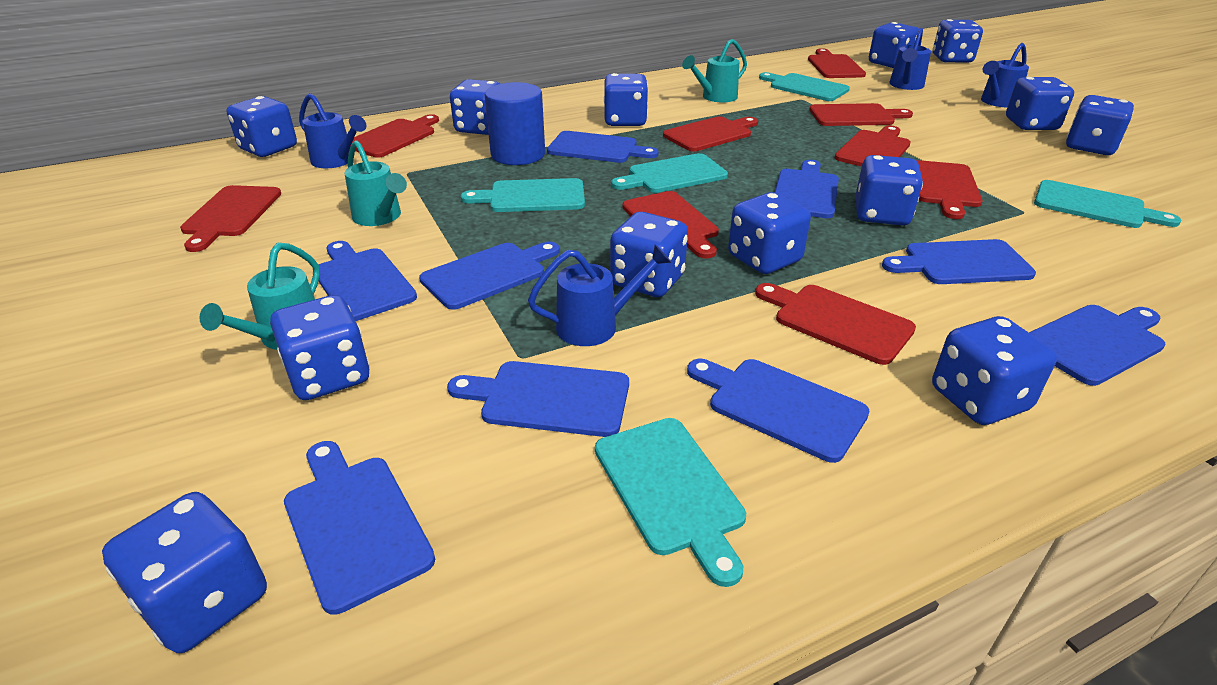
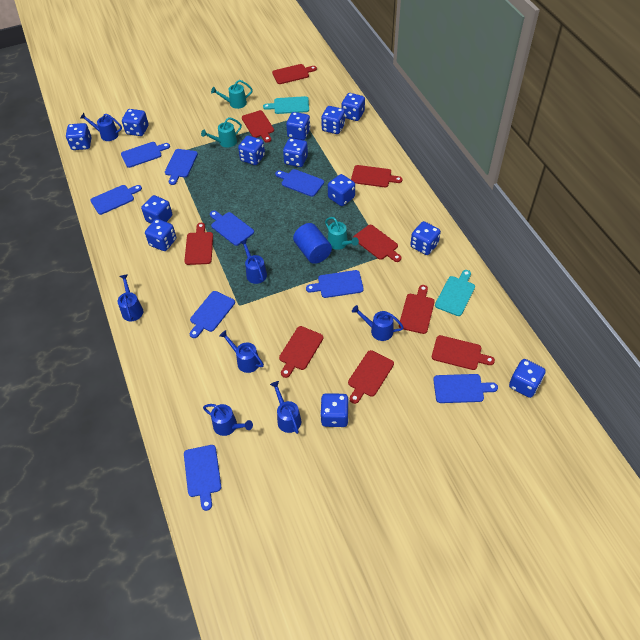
blue watering can: 4 -> 7
turquoise cutting board: 5 -> 2

